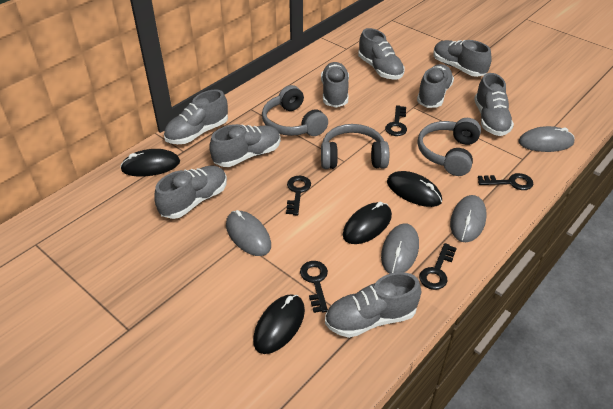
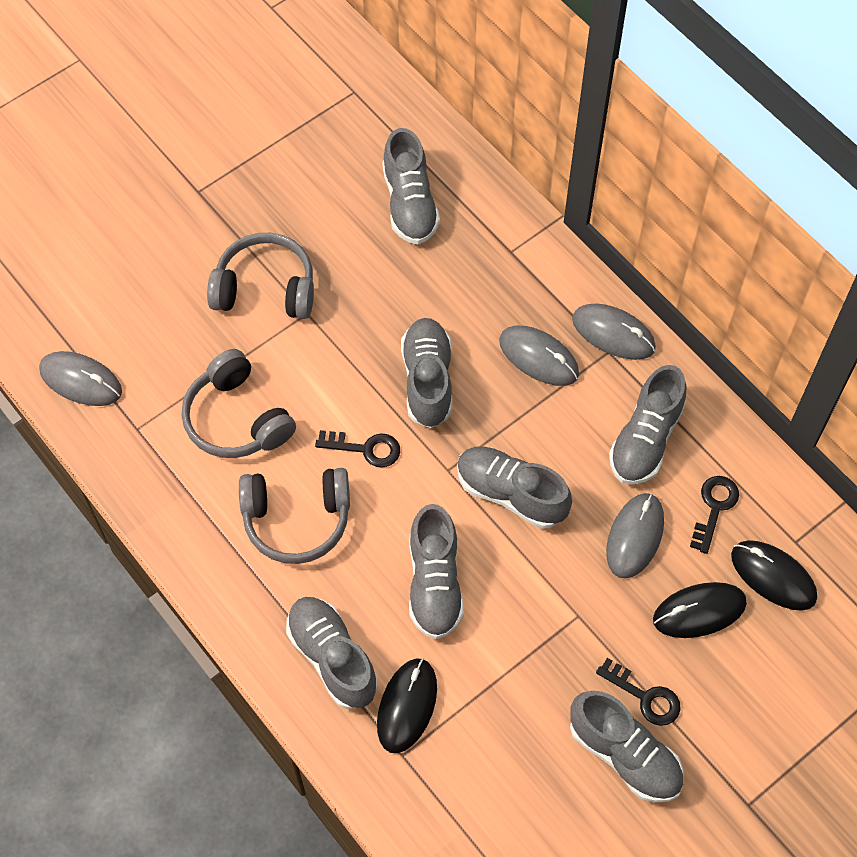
black key: 5 -> 3
black mouse: 4 -> 3
grey shoe: 9 -> 7

